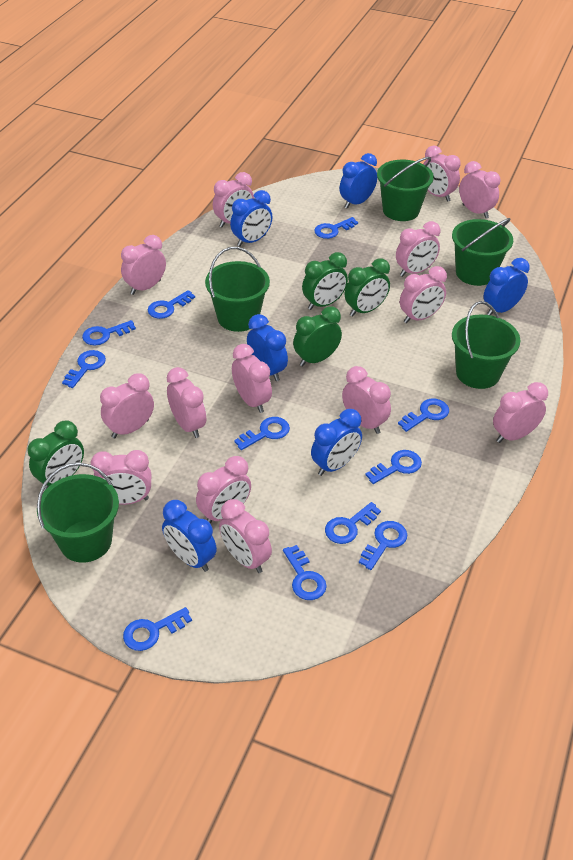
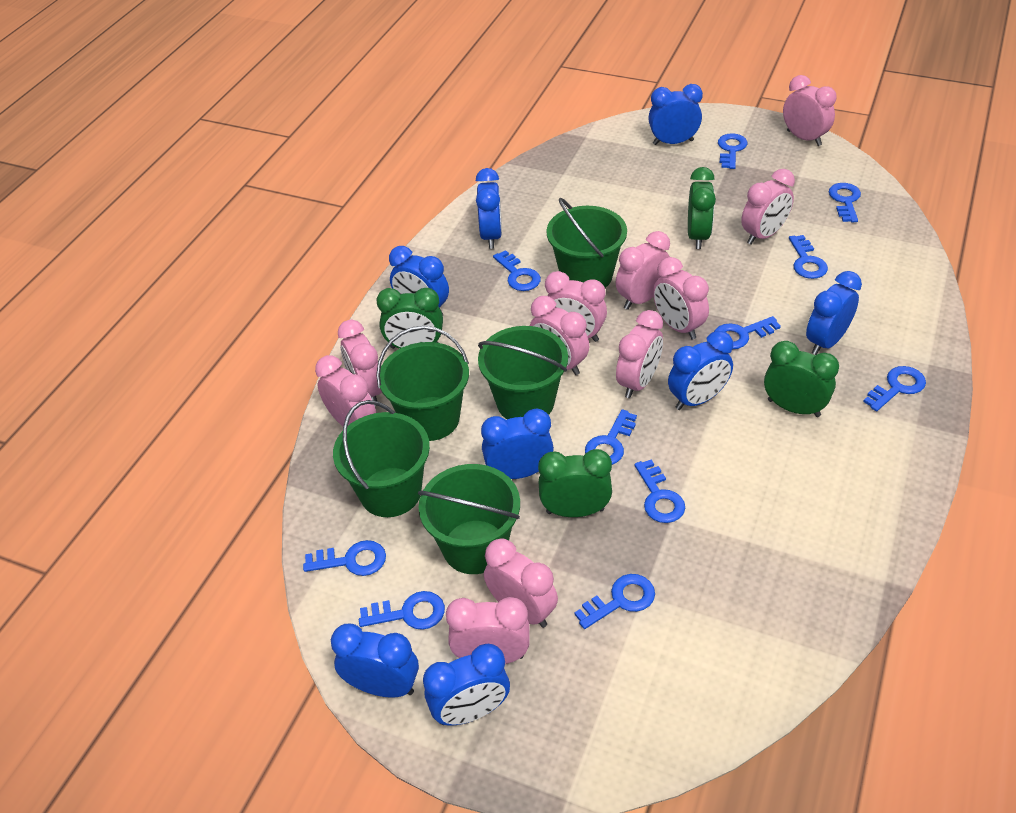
blue clock: 6 -> 8
pink clock: 14 -> 11

